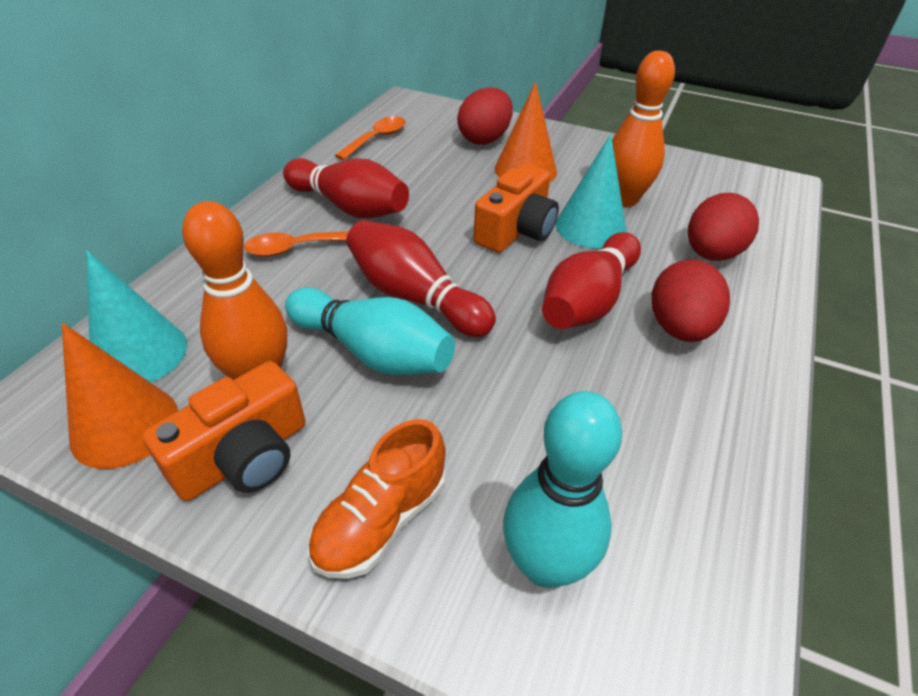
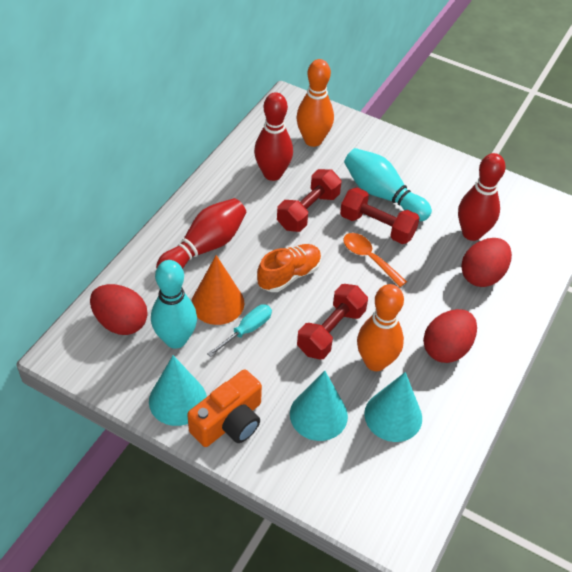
orange camera: 2 -> 1
orange cone: 2 -> 1
orange spoon: 2 -> 1
red dumbbell: 0 -> 3
turquoise cone: 2 -> 3
turquoise screwdriver: 0 -> 1

